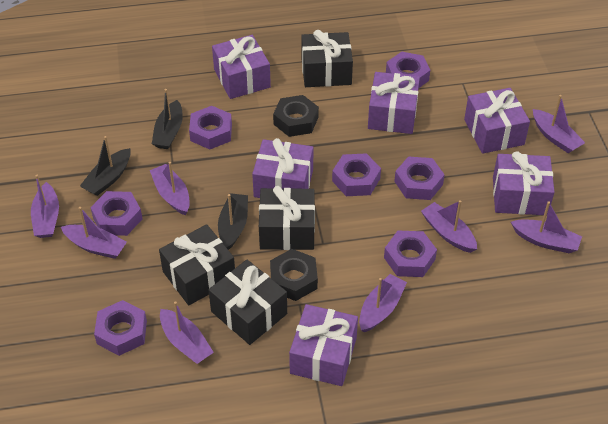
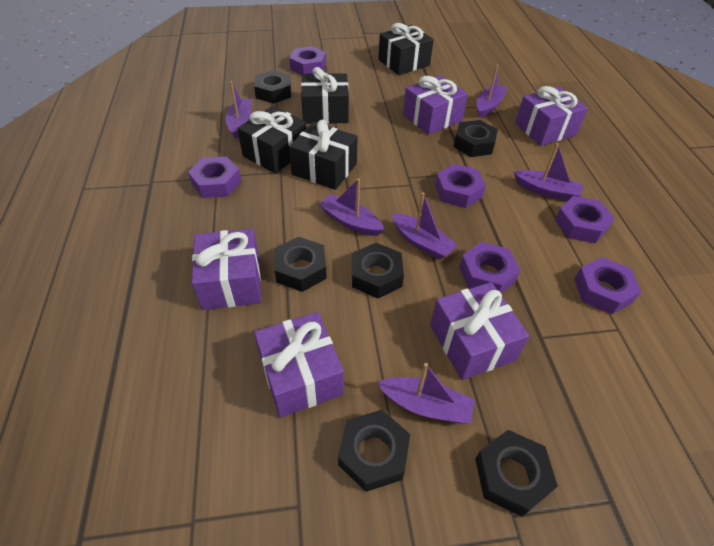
black boat: 3 -> 0
black nut: 2 -> 6
purple boat: 8 -> 6
purple gift: 6 -> 5
purple nut: 7 -> 6

